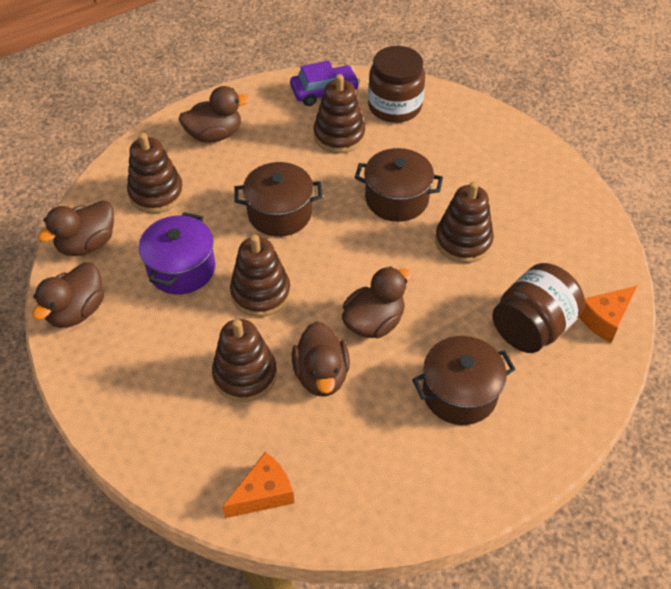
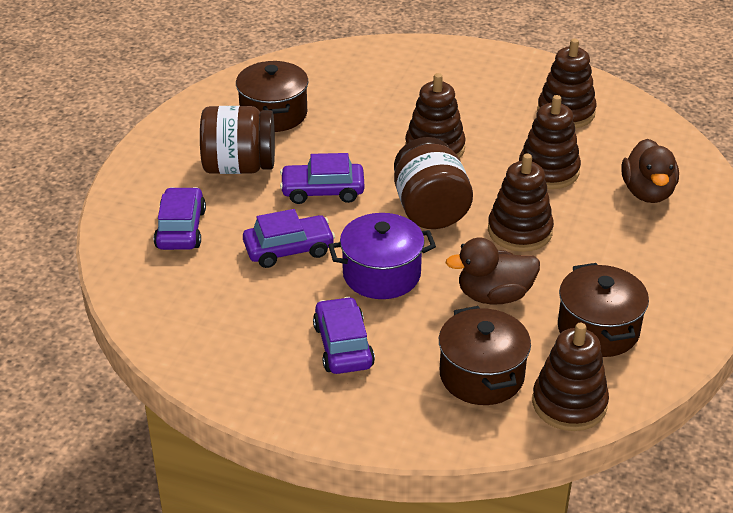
brown duck: 5 -> 2
orange cheese: 2 -> 0
purple car: 1 -> 4

